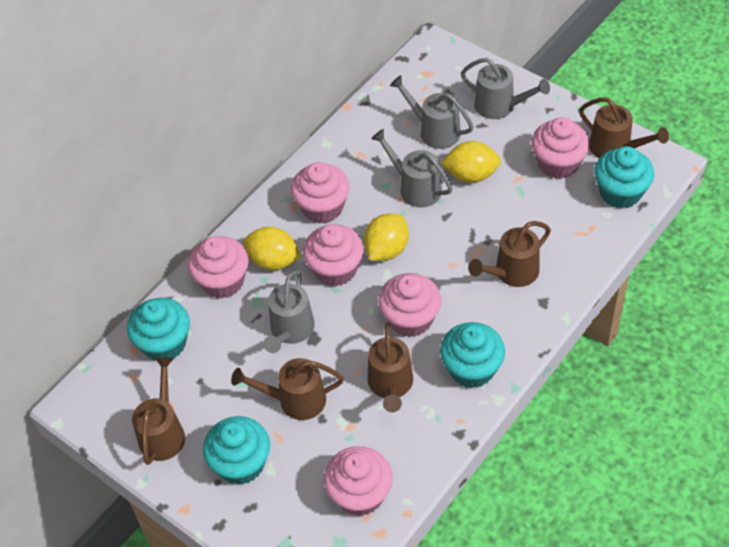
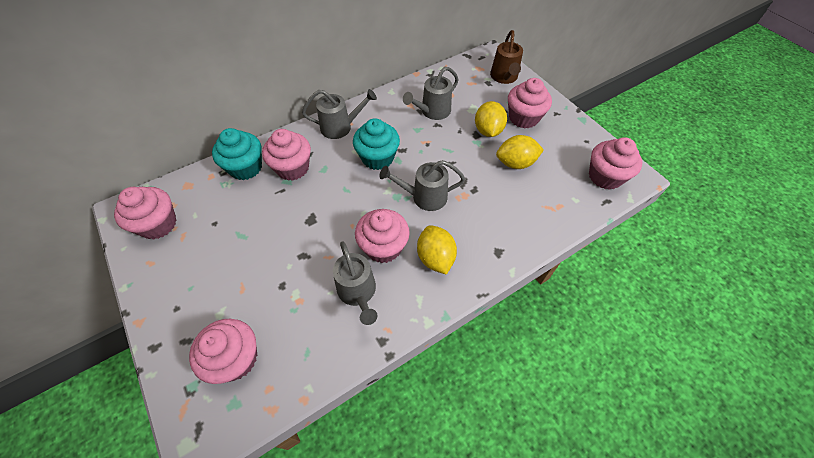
brown watering can: 5 -> 1
turquoise cupcake: 4 -> 2

